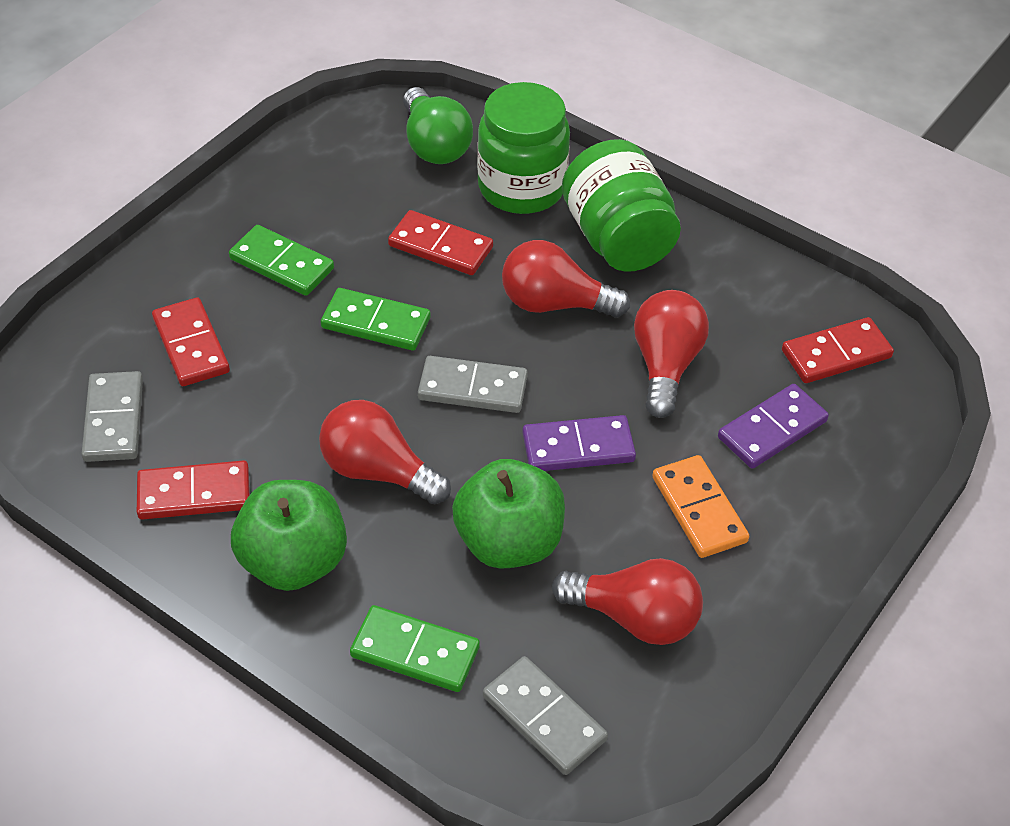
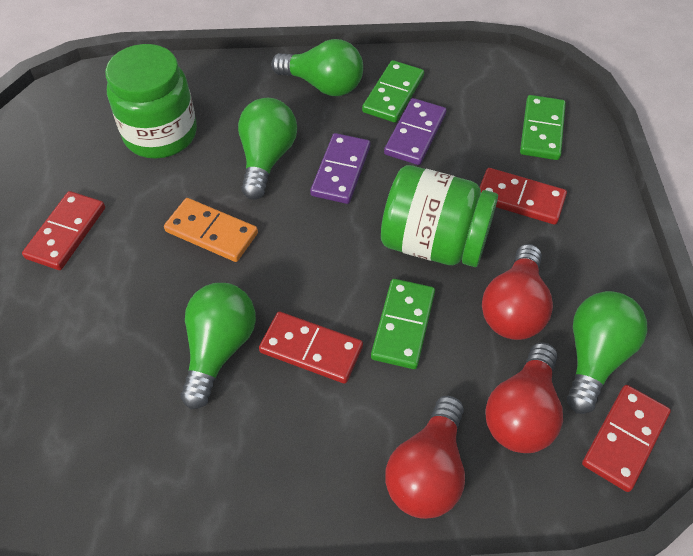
green apple: 2 -> 0
green light bulb: 1 -> 4
grey domino: 3 -> 0
red light bulb: 4 -> 3

